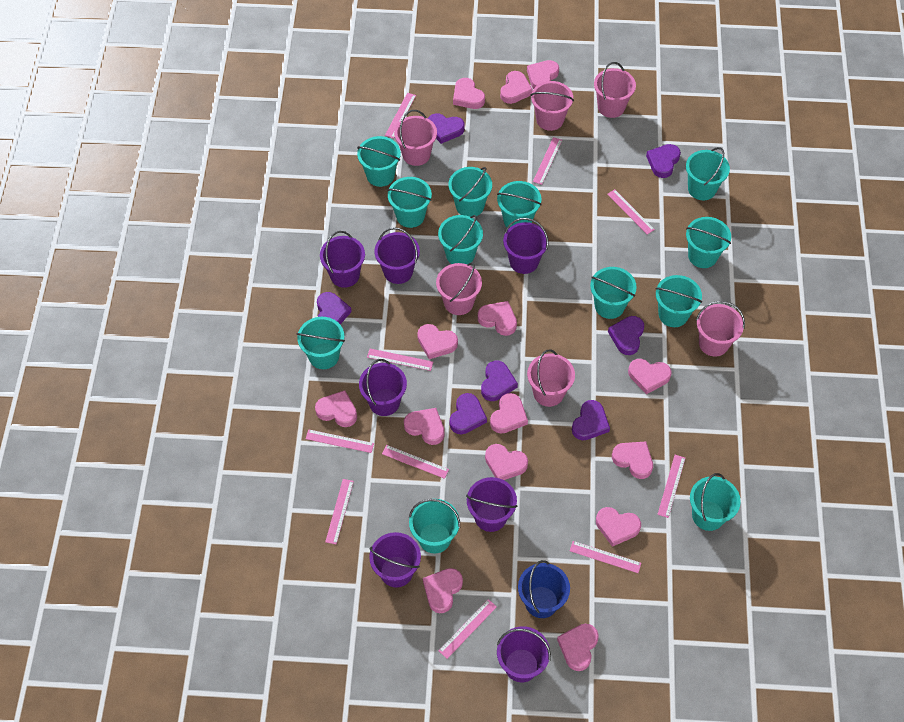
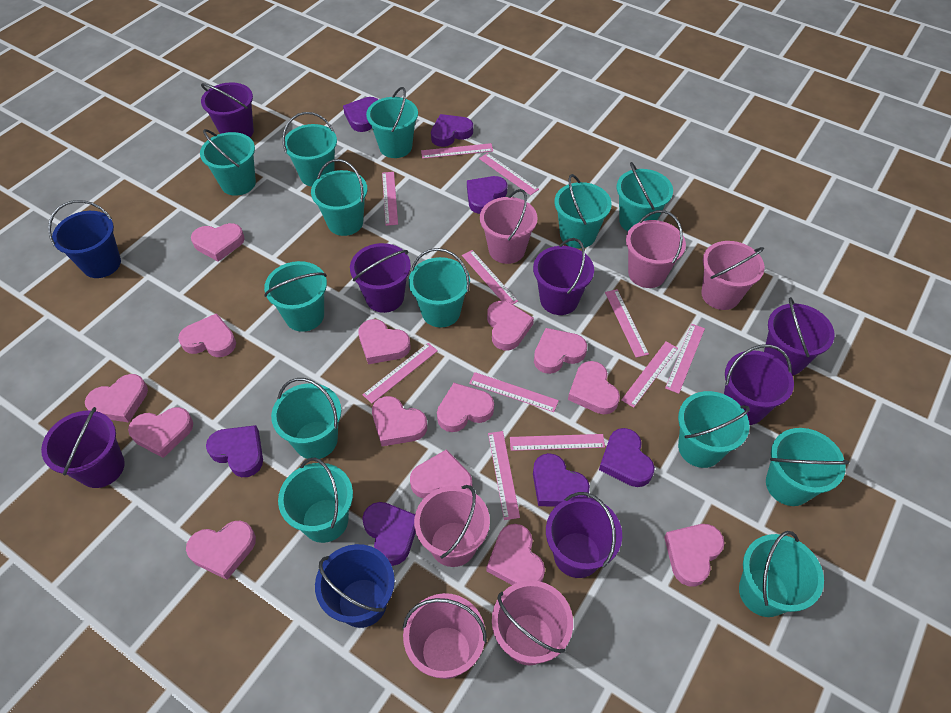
blue bucket: 1 -> 2
pink ruler: 10 -> 11
turquoise bucket: 12 -> 13

